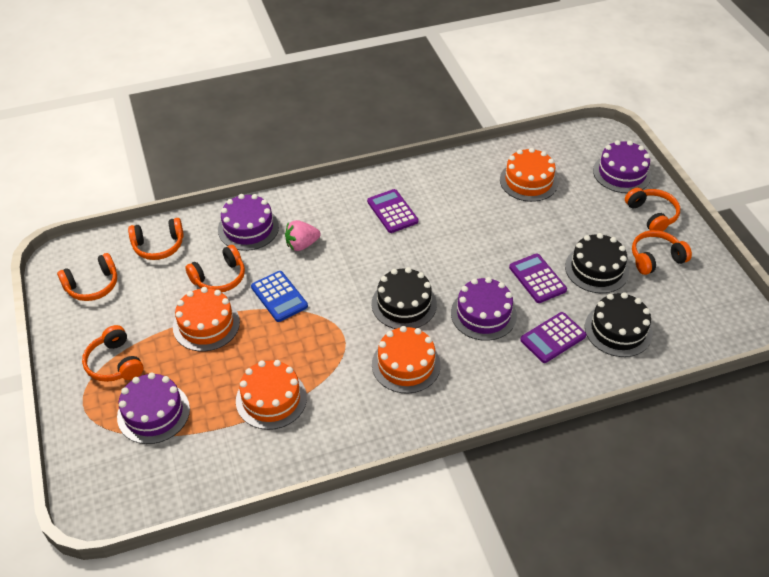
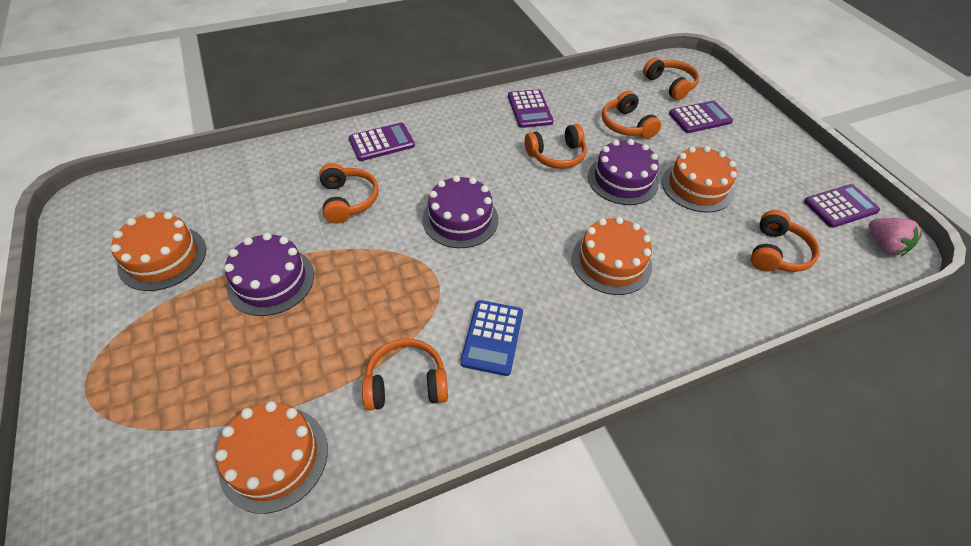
black cake: 3 -> 0
purple cake: 4 -> 3
purple calculator: 3 -> 4

